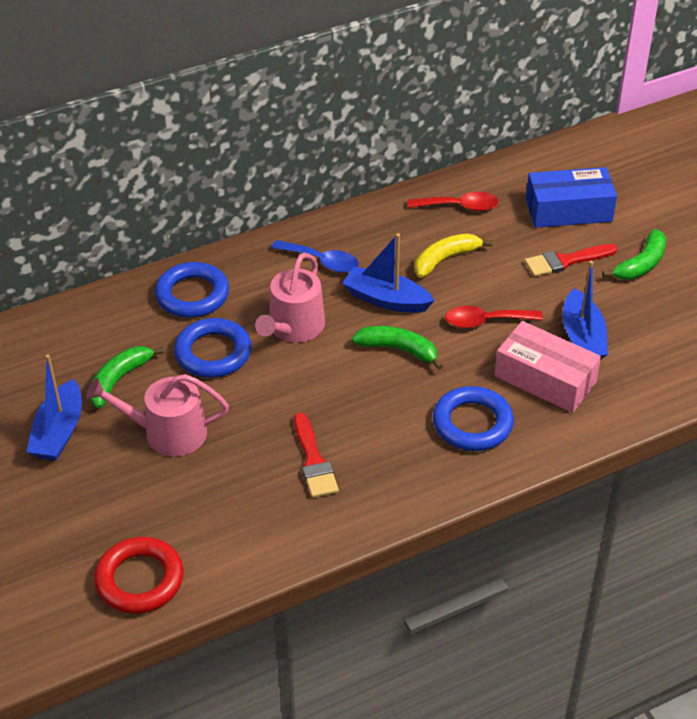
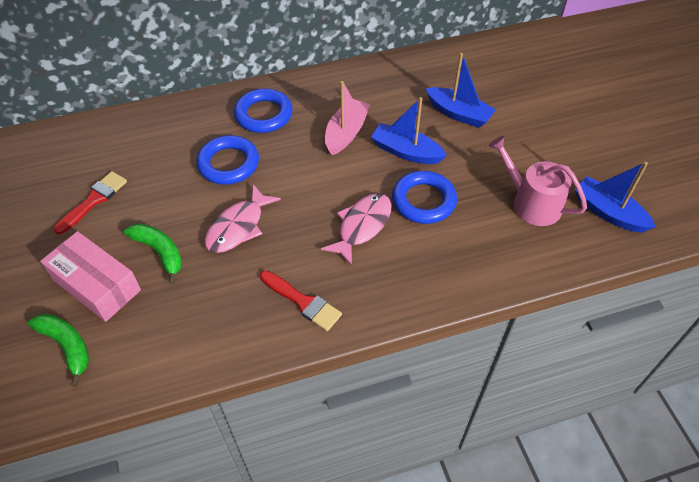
blue box: 1 -> 0
blue spoon: 1 -> 0
green banana: 3 -> 2
pink boat: 0 -> 1
pink fish: 0 -> 2
pink watering can: 2 -> 1
red ring: 1 -> 0
red spoon: 2 -> 0
yellow banana: 1 -> 0

